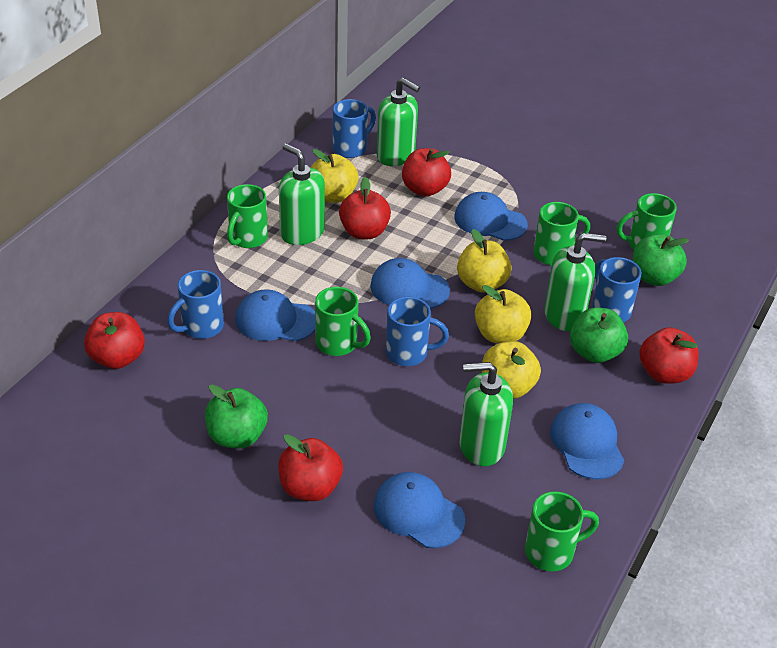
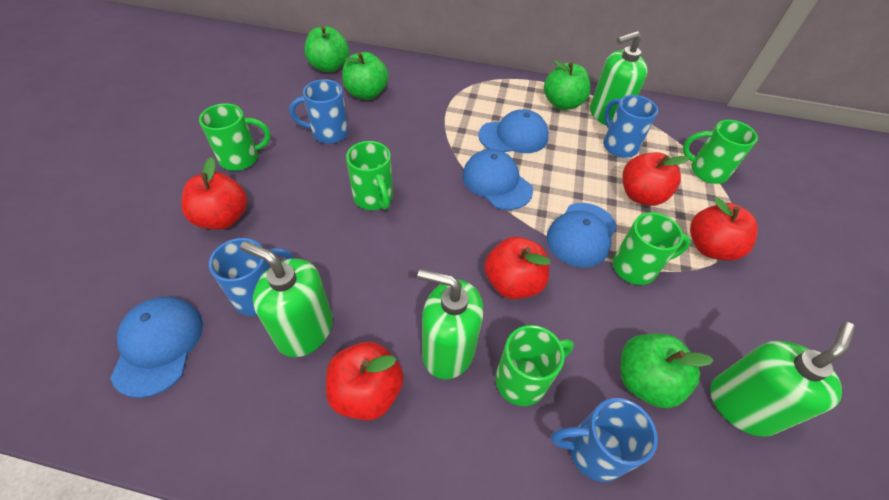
blue cap: 5 -> 4
green apple: 3 -> 4
yellow apple: 4 -> 0

